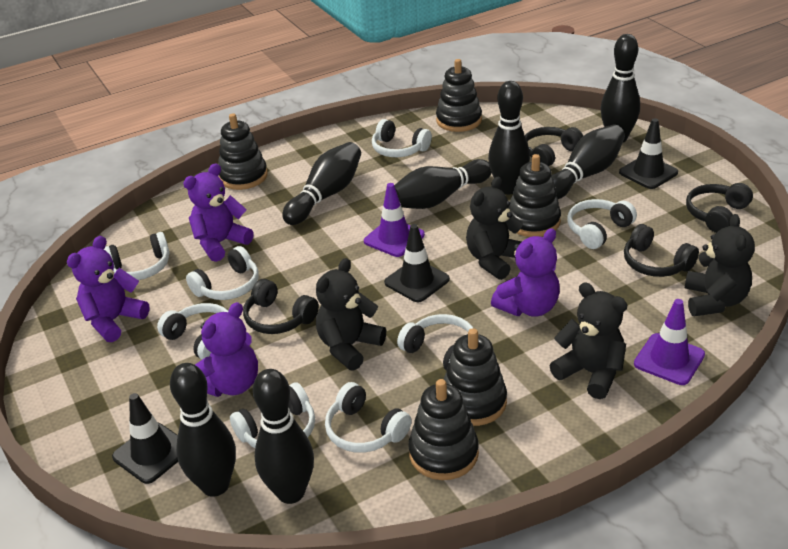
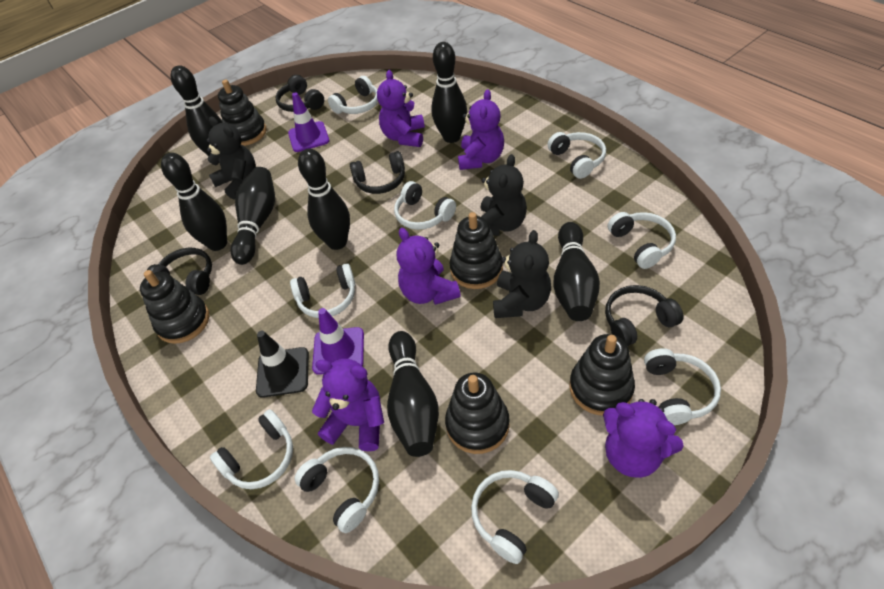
black teddy bear: 4 -> 3
black traffic cone: 3 -> 1
purple teddy bear: 4 -> 5
white headphones: 8 -> 9

